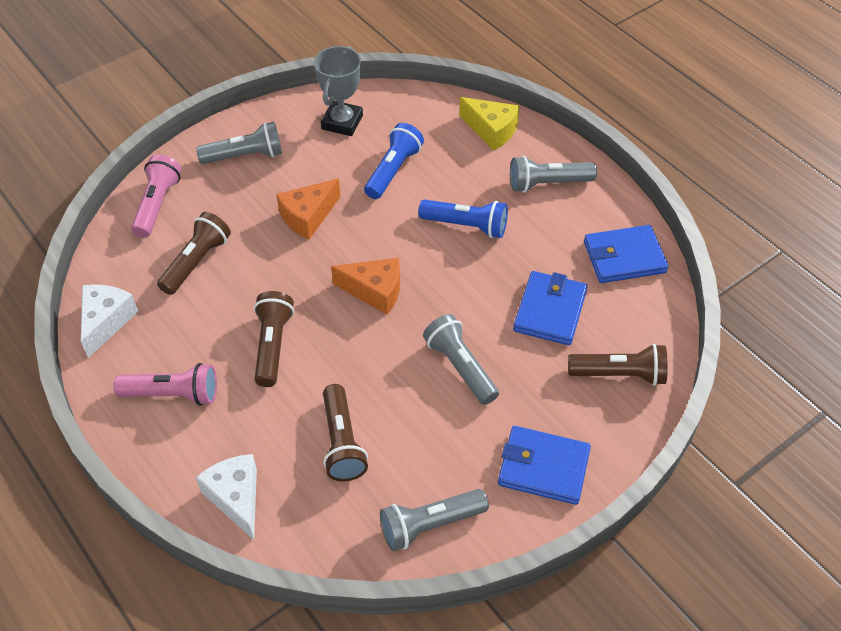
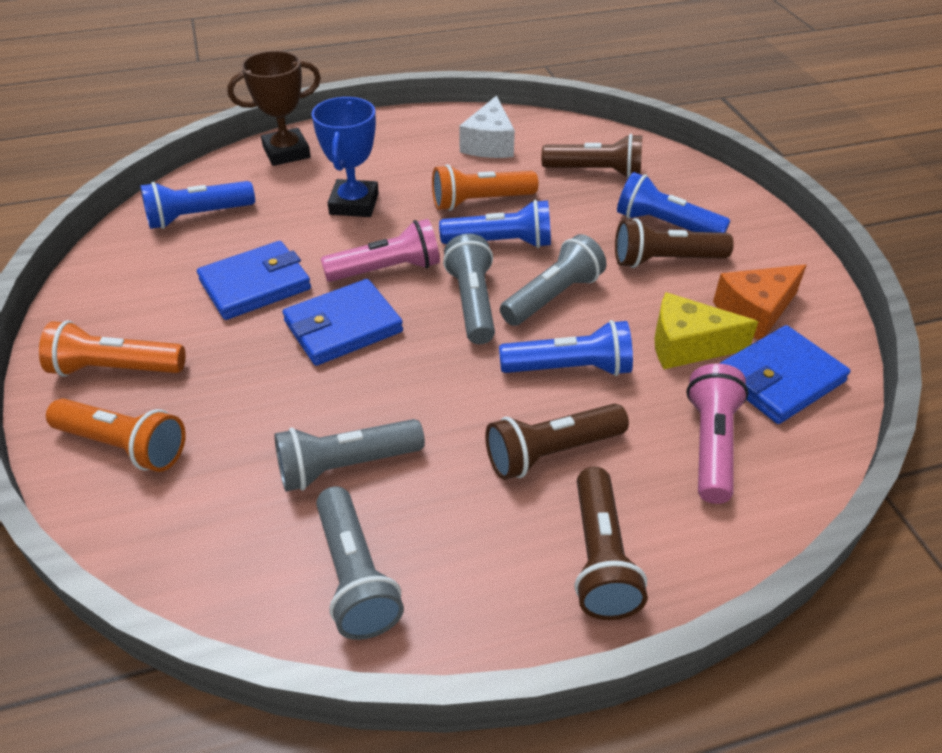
blue flashlight: 2 -> 4
blue trophy: 0 -> 1
brown trophy: 0 -> 1
grey trophy: 1 -> 0
orange cheese: 2 -> 1
orange flashlight: 0 -> 3
white cheese: 2 -> 1

